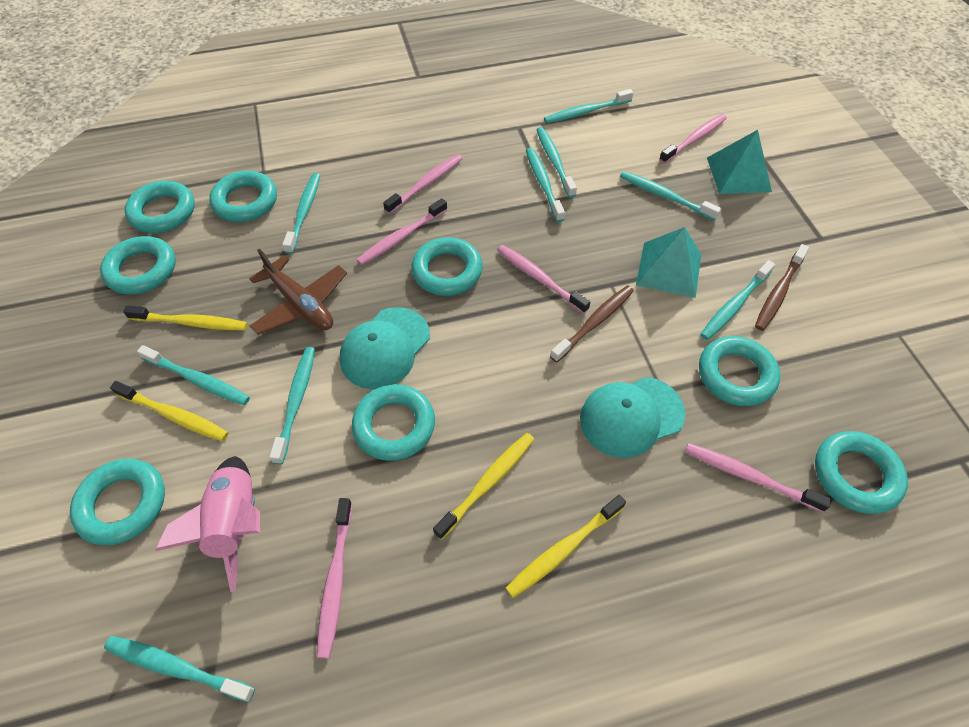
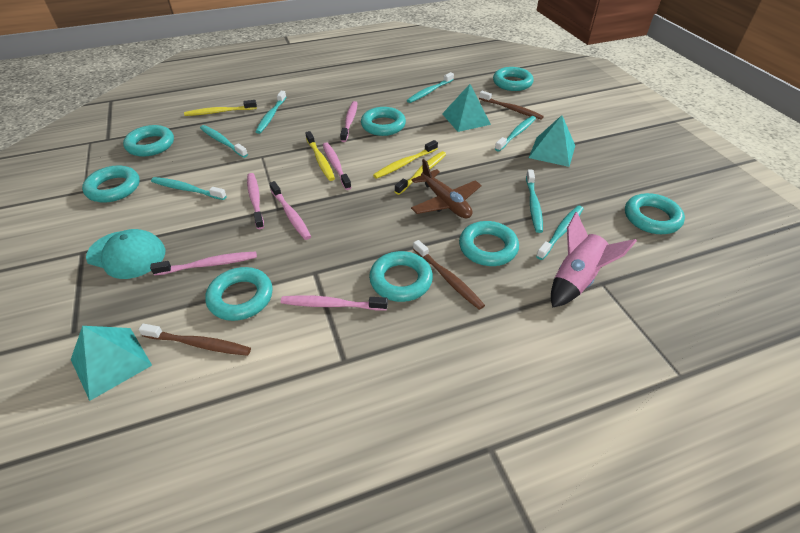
brown toothbrush: 2 -> 3
turquoise cap: 2 -> 1
turquoise pyramid: 2 -> 3
turquoise toothbrush: 9 -> 7

